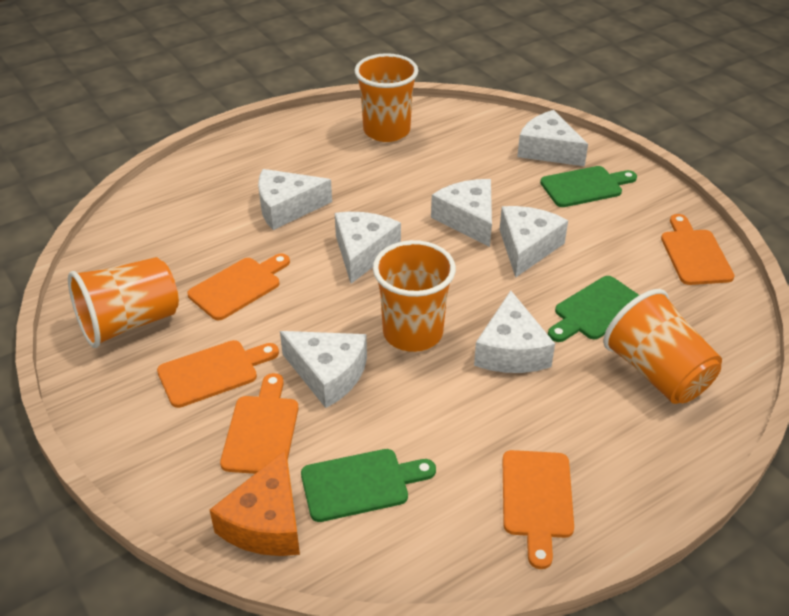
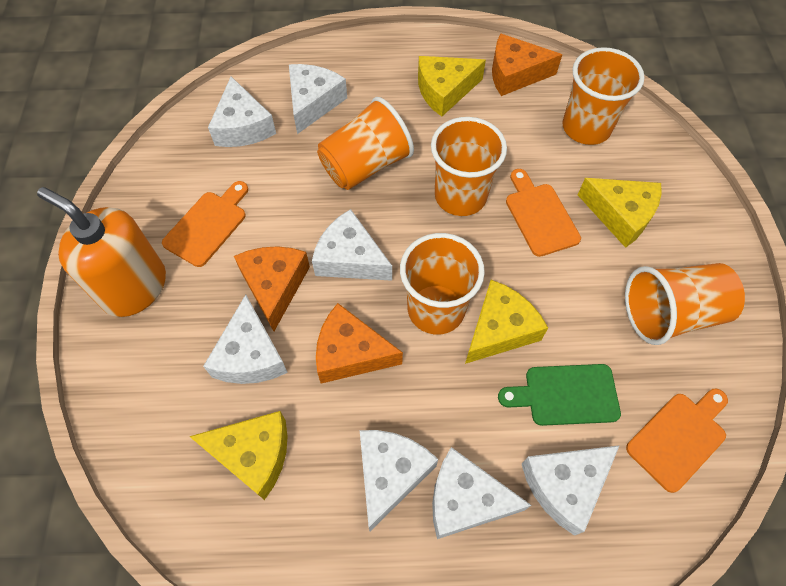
green cutting board: 3 -> 1
orange cheese: 1 -> 3
orange cup: 4 -> 5
orange cutting board: 5 -> 3
orange soap dispenser: 0 -> 1
yellow cheese: 0 -> 4

